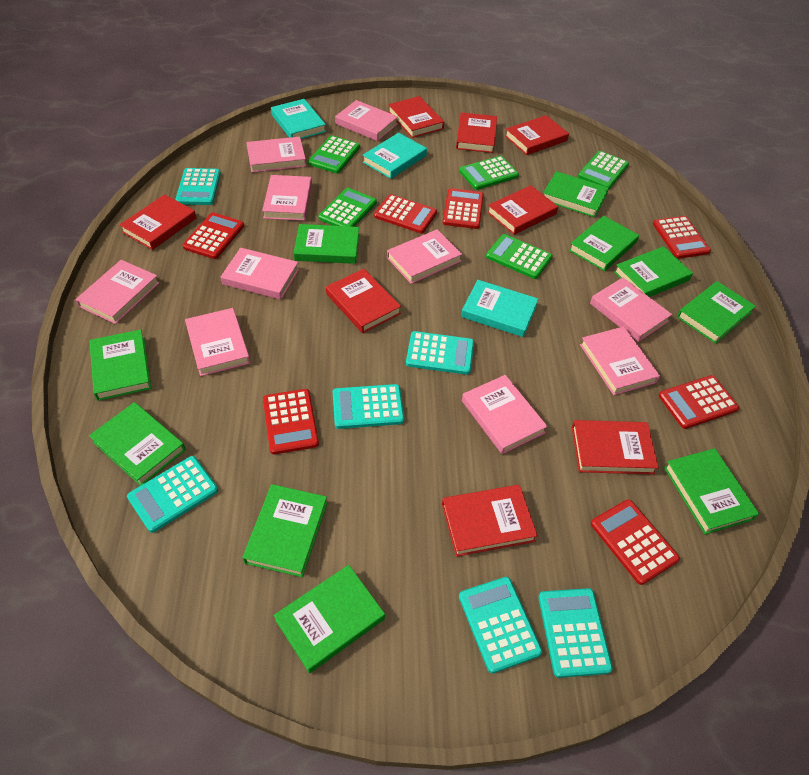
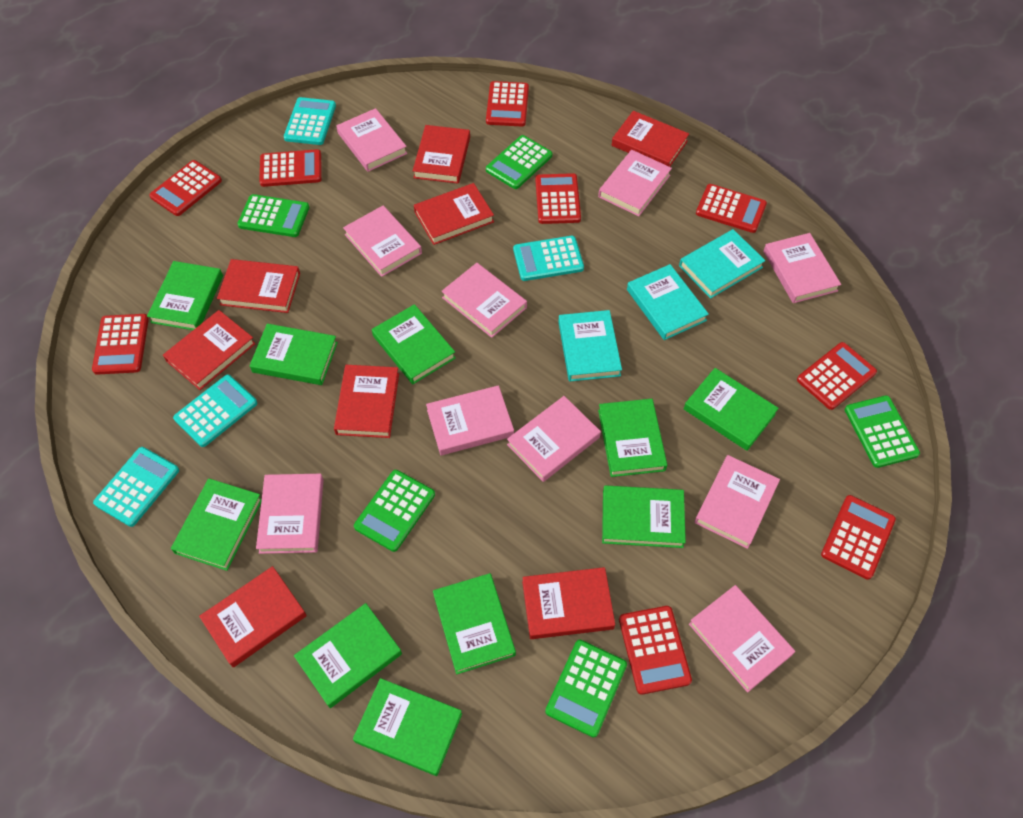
red calculator: 7 -> 9
turquoise calculator: 6 -> 4

